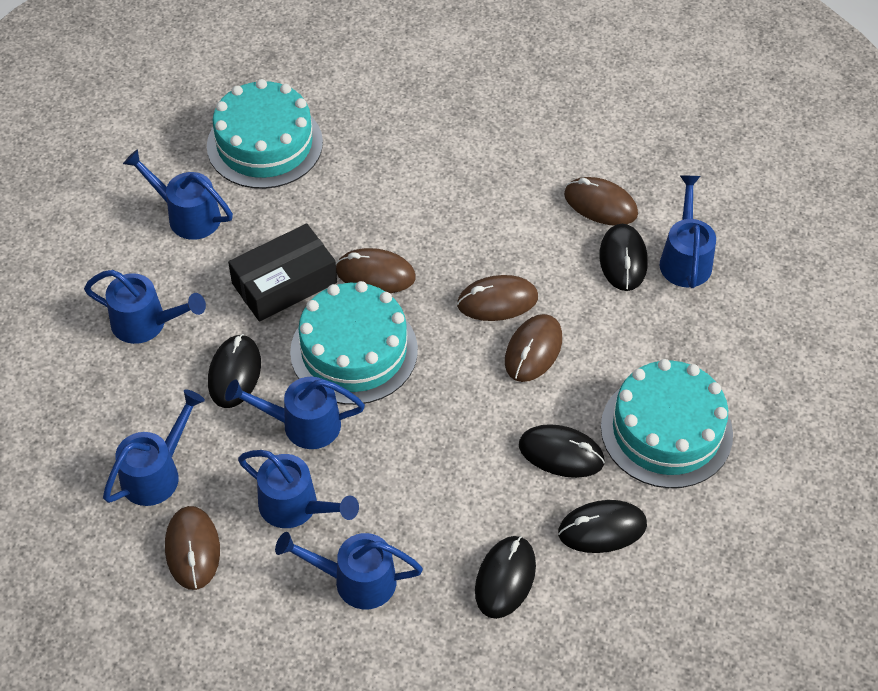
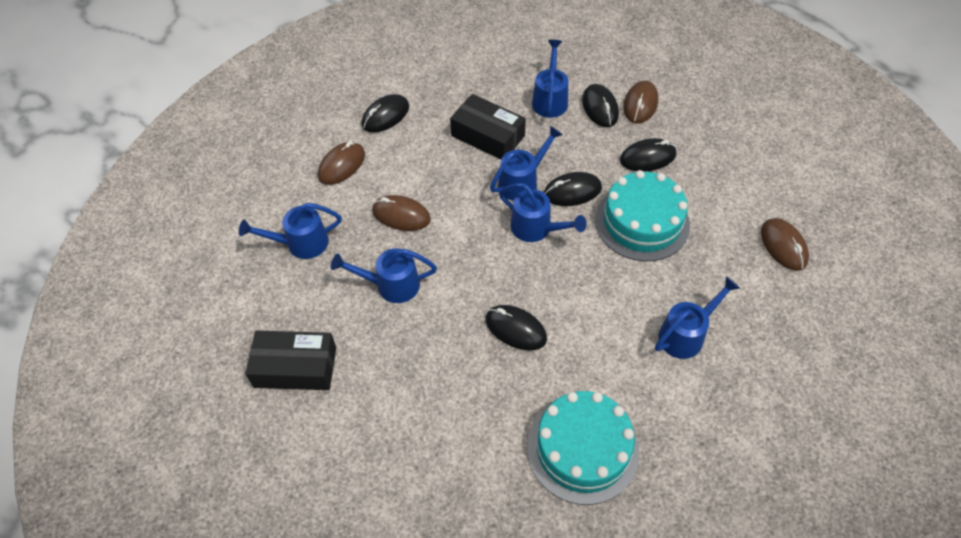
black box: 1 -> 2
blue watering can: 7 -> 6
brown mouse: 5 -> 4
turquoise cake: 3 -> 2

